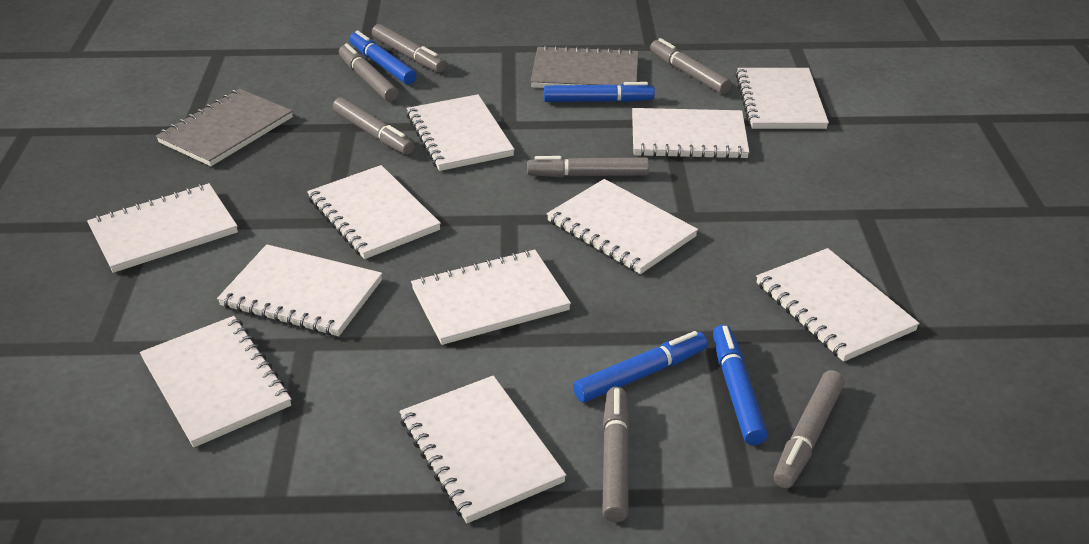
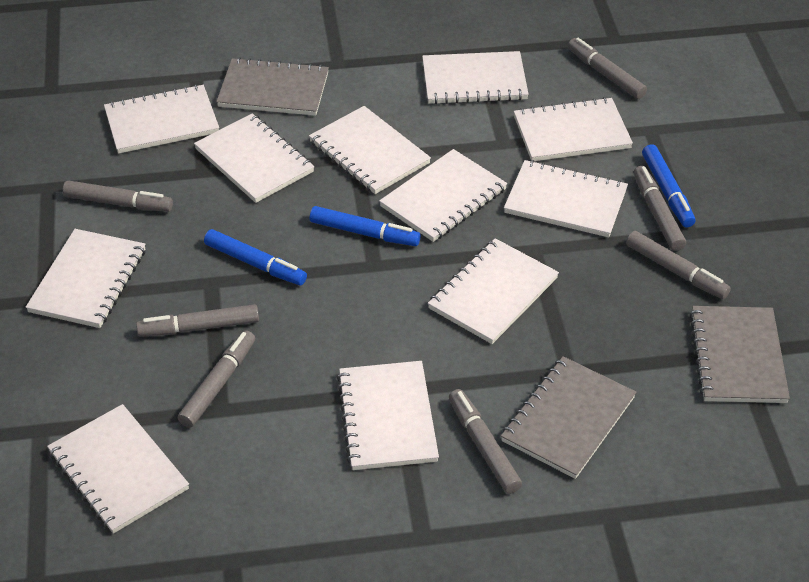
blue marker: 4 -> 3
grey notebook: 2 -> 3

